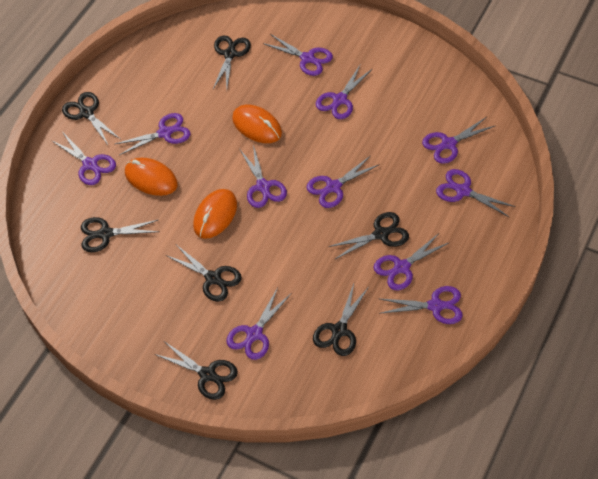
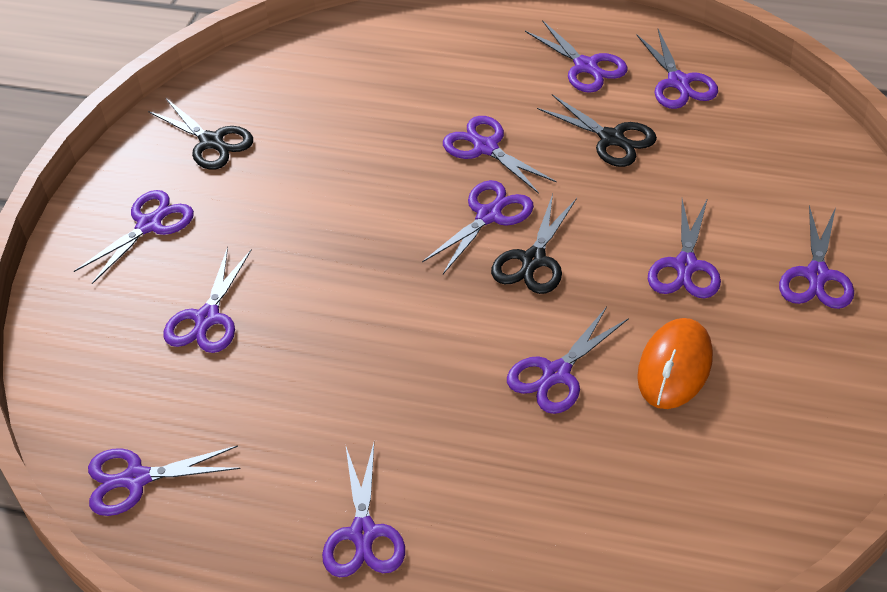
black scissors: 7 -> 3
orange mouse: 3 -> 1

